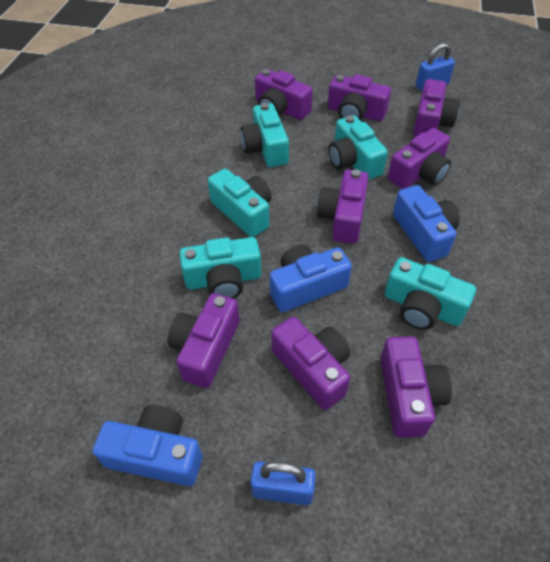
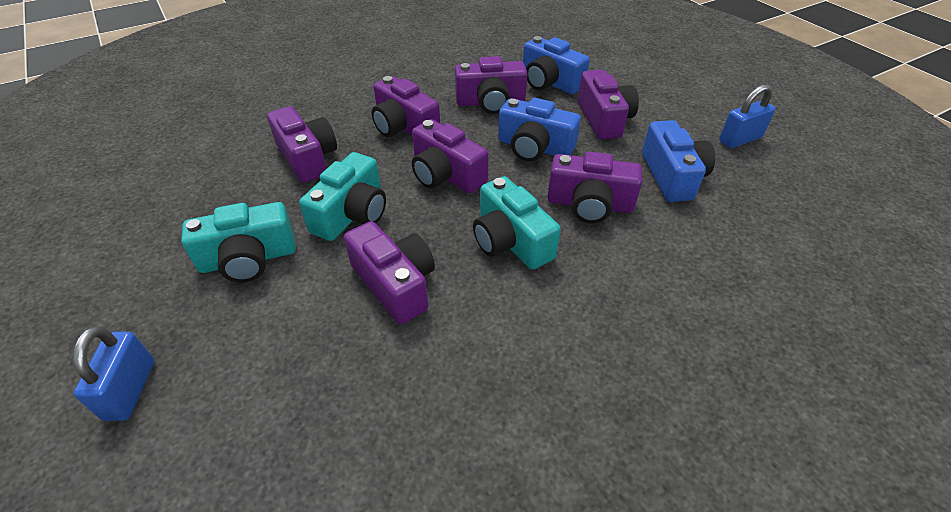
purple camera: 8 -> 7
turquoise camera: 5 -> 3

